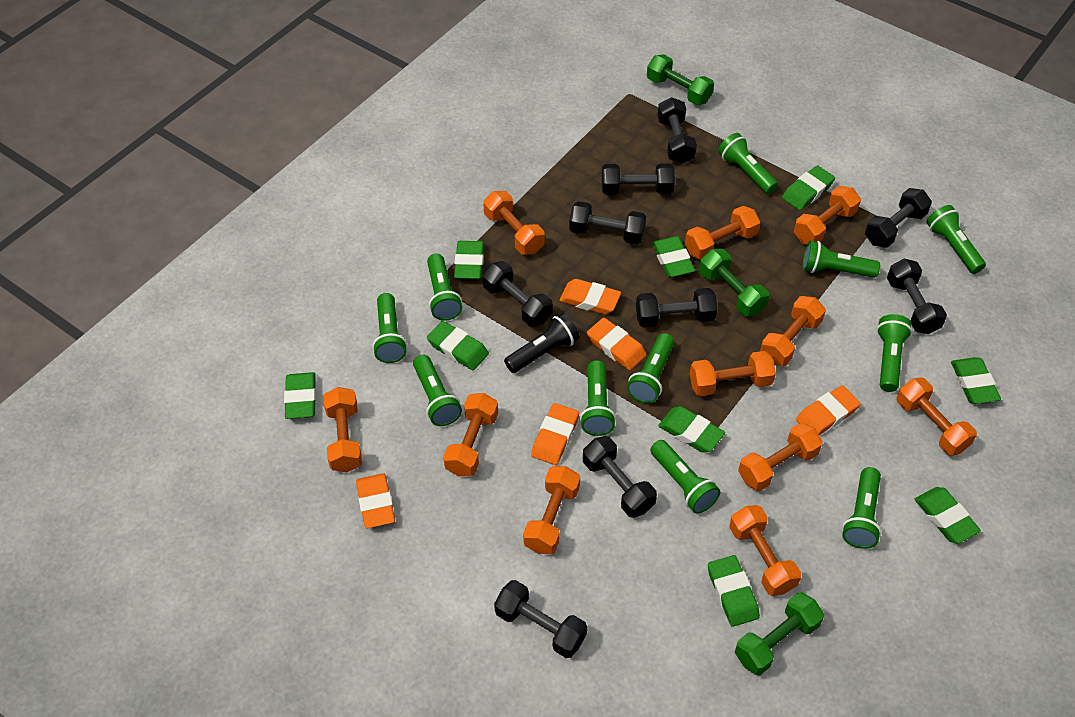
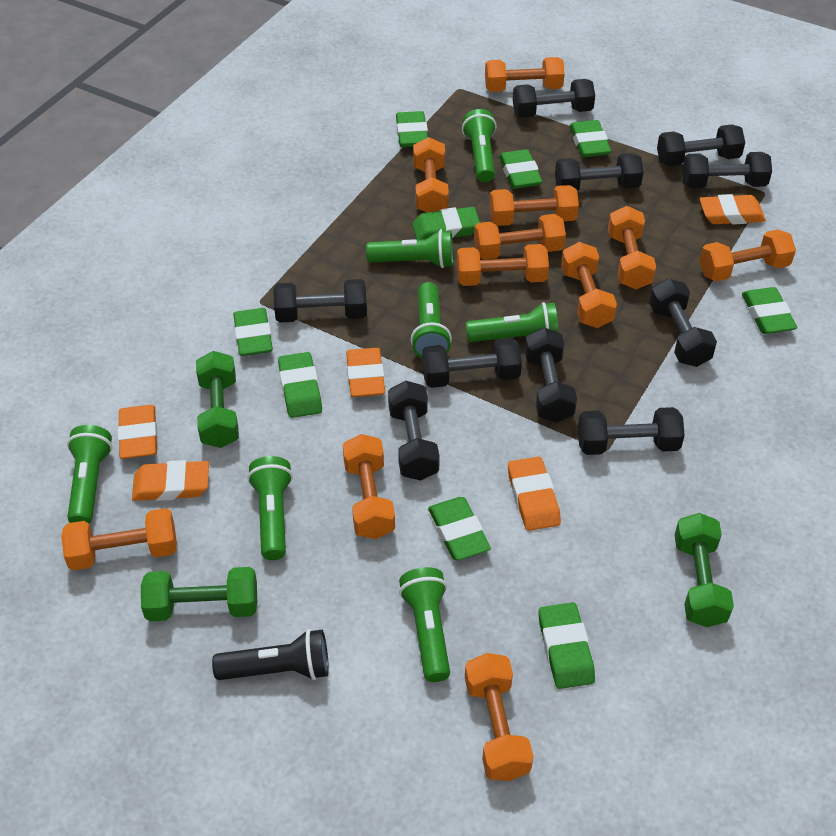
black dumbbell: 9 -> 10
green flashlight: 11 -> 7

